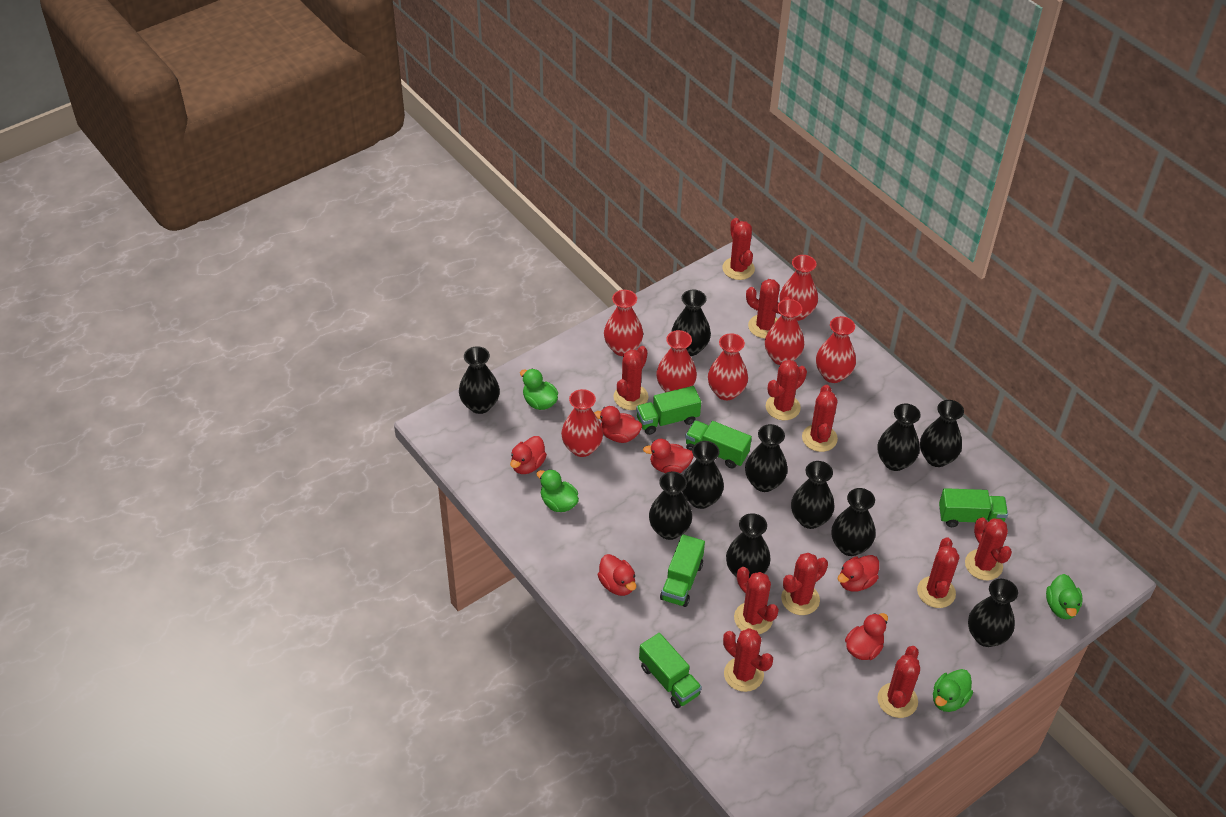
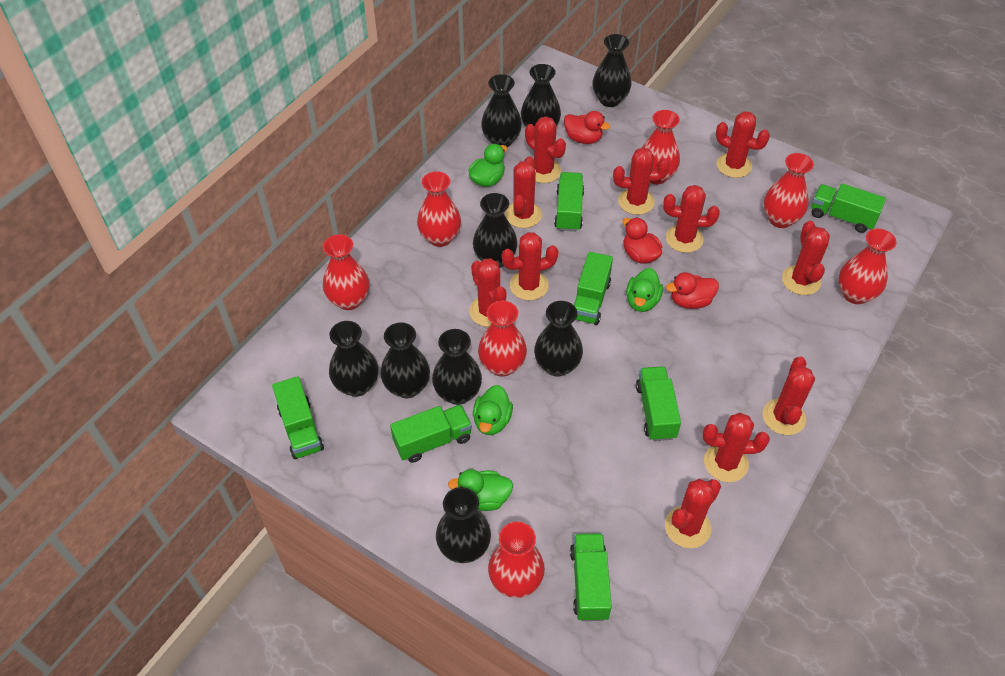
black vase: 11 -> 9
green truck: 5 -> 7
red duck: 6 -> 3

